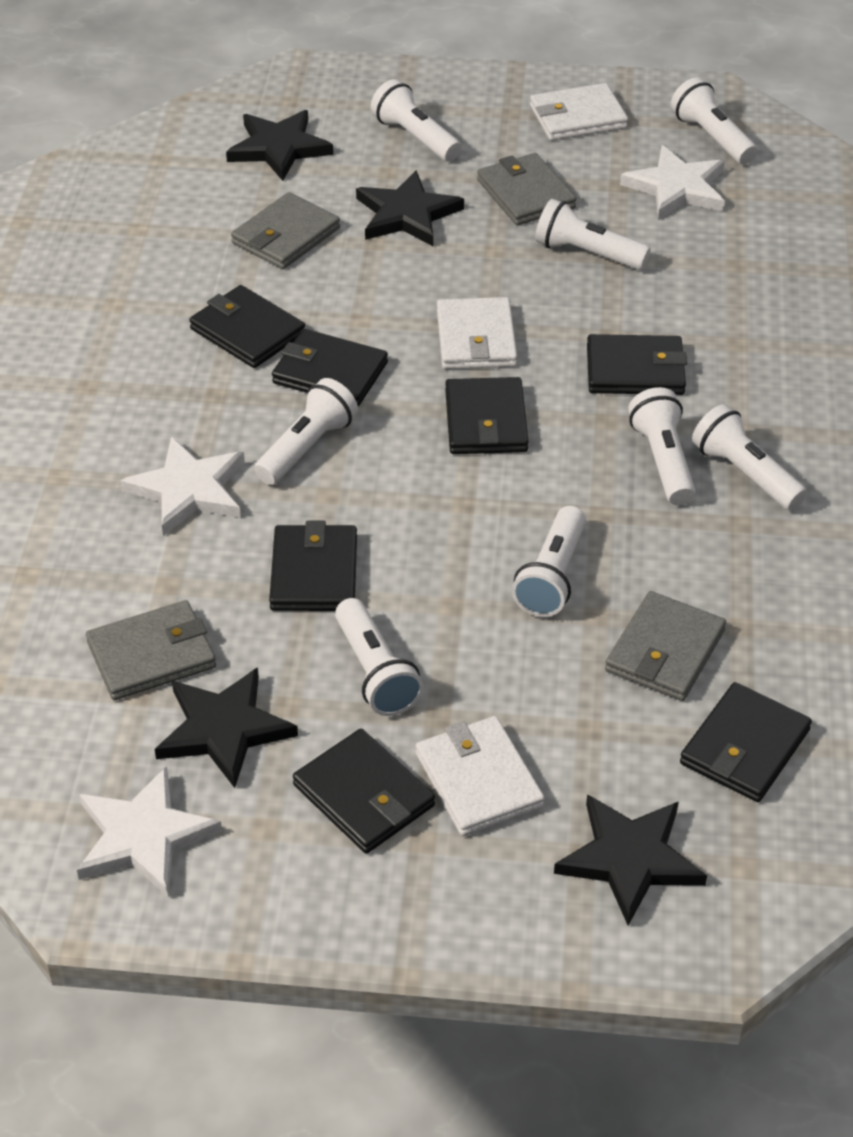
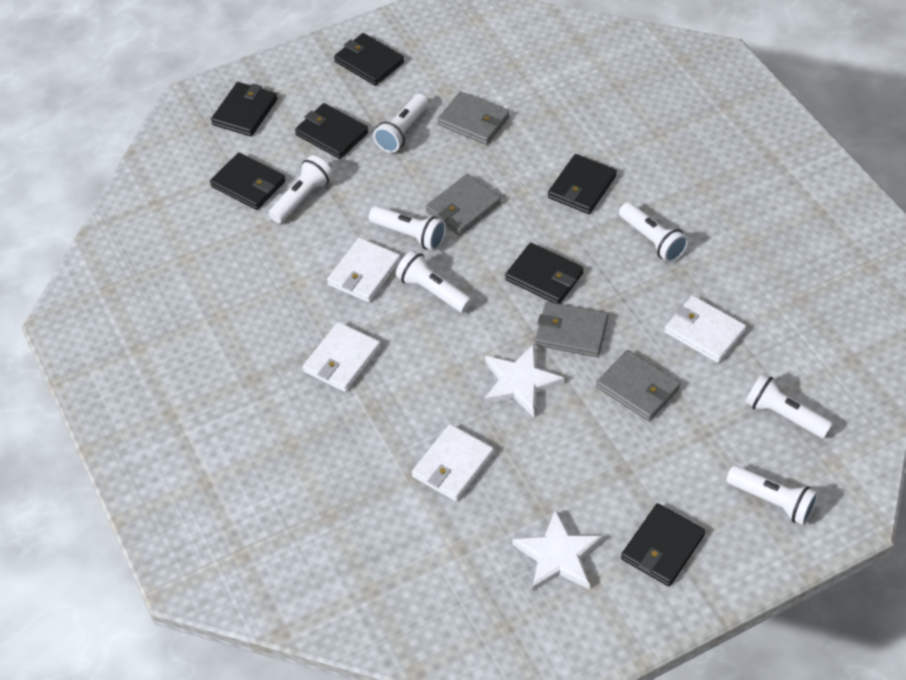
black star: 4 -> 0
white flashlight: 8 -> 7
white star: 3 -> 2
white wallet: 3 -> 4

